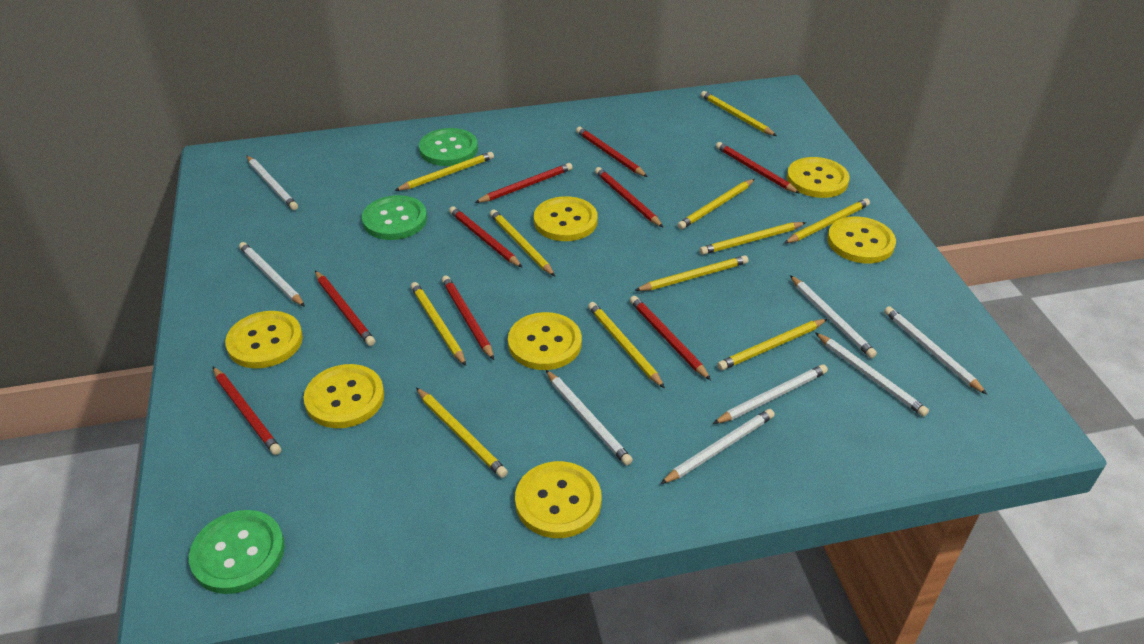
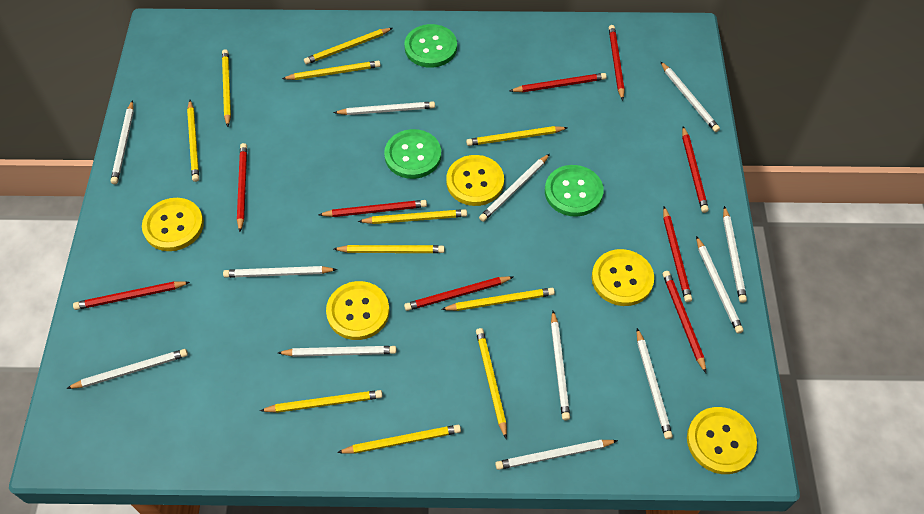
white pencil: 8 -> 12
yellow button: 7 -> 5

